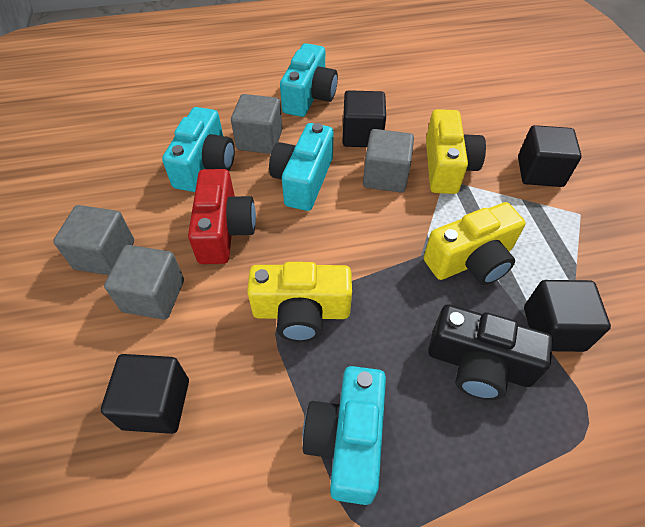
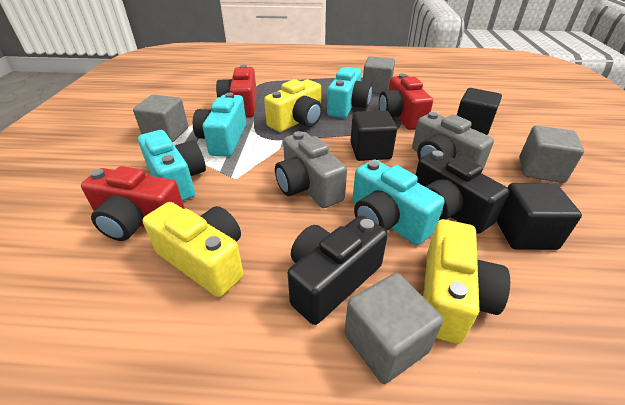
black camera: 1 -> 2
black cube: 4 -> 3
grey camera: 0 -> 2
red camera: 1 -> 3

